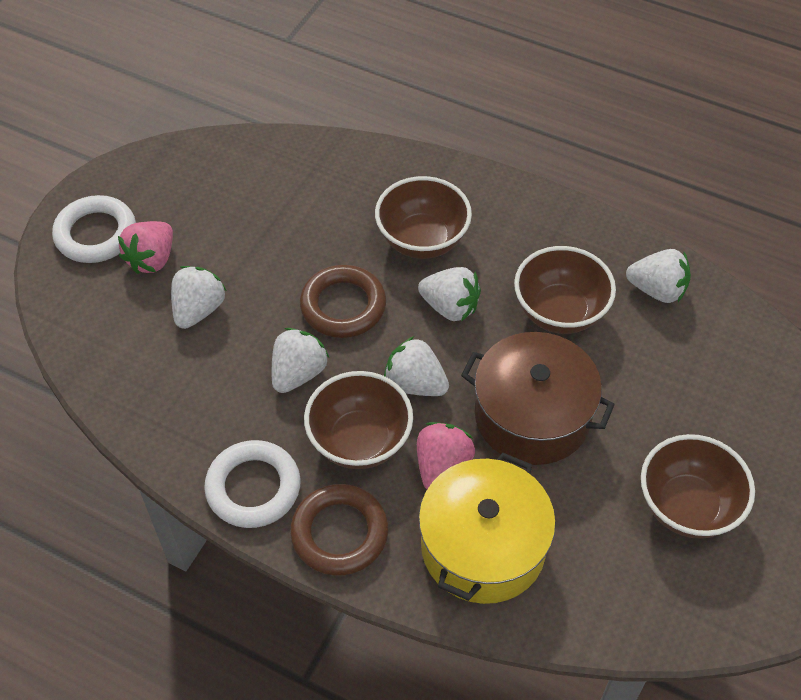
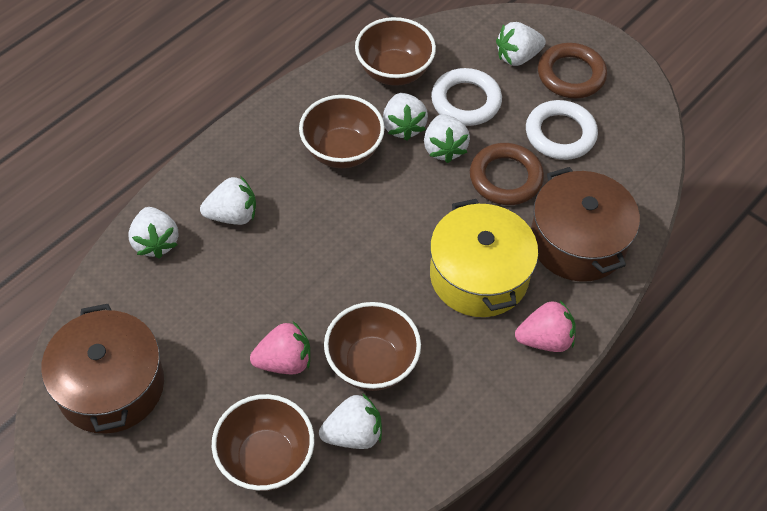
brown pot: 1 -> 2
white strawberry: 5 -> 6

